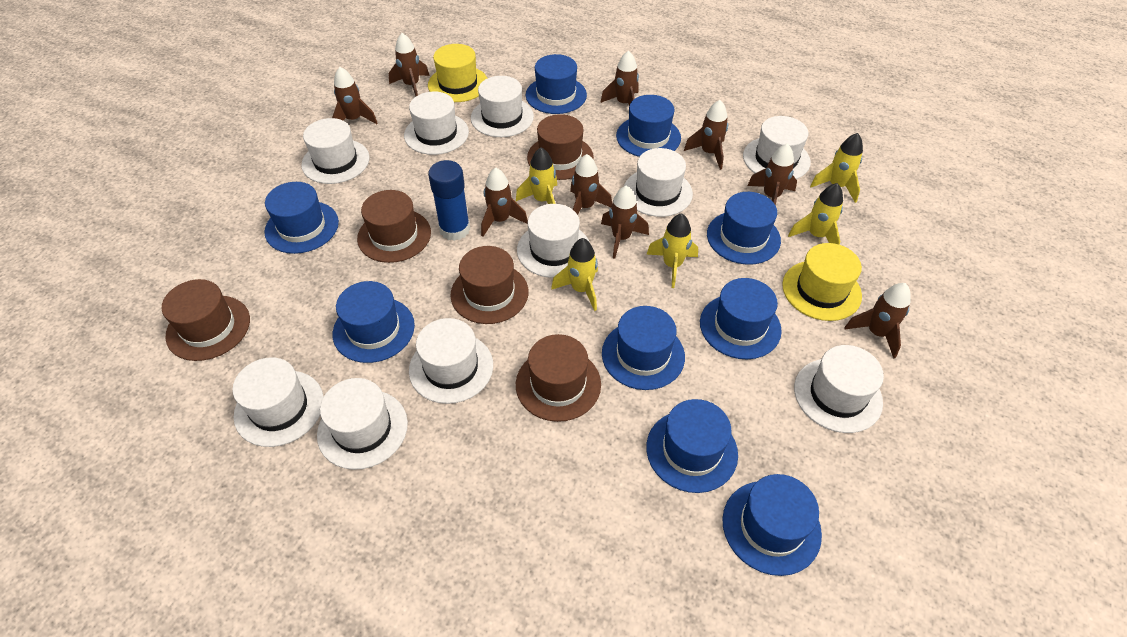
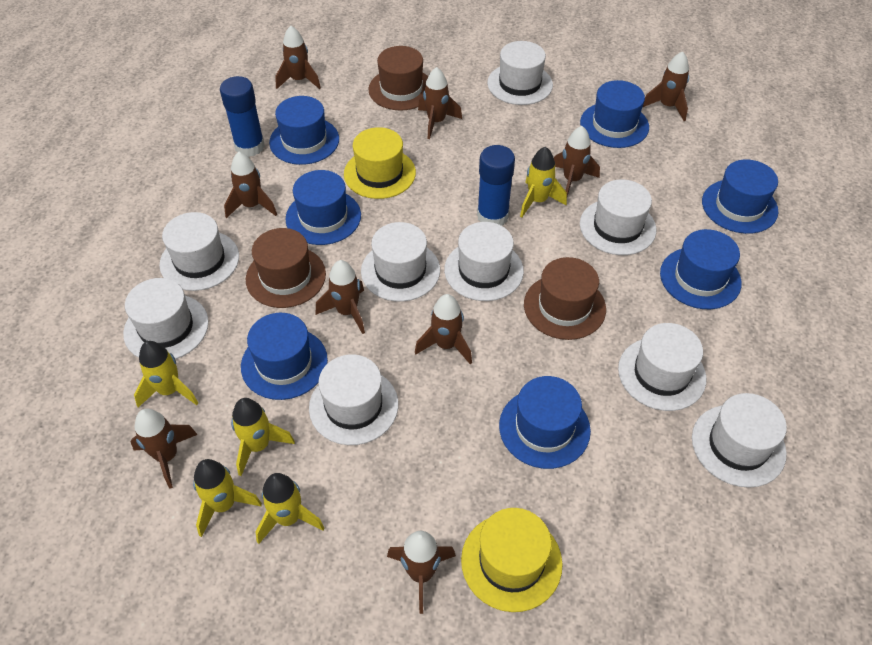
blue glue stick: 1 -> 2
blue hat: 9 -> 7
brown hat: 5 -> 3
white hat: 10 -> 9

